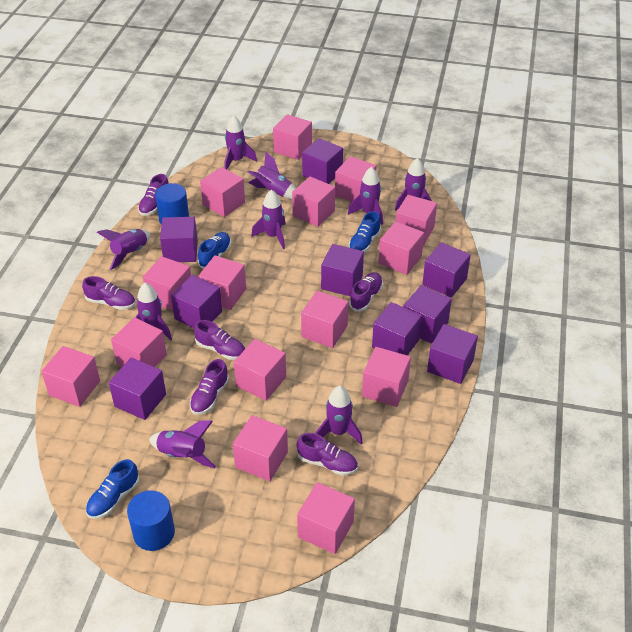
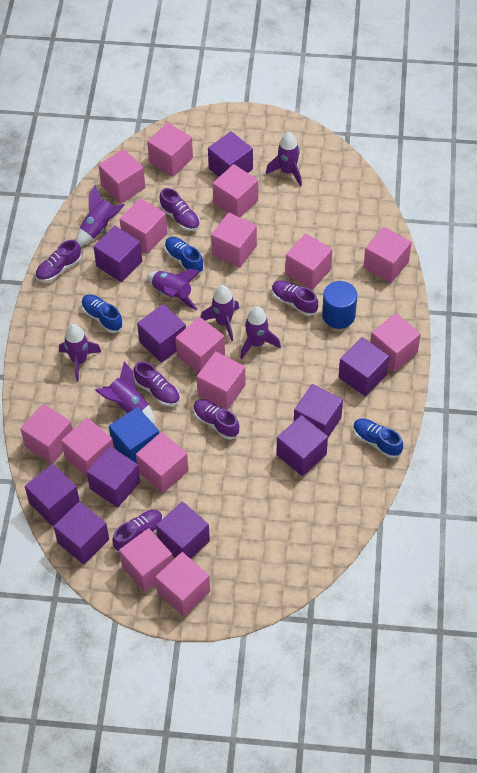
blue cube: 0 -> 1
blue cylinder: 2 -> 1
purple cube: 9 -> 10
purple rocket: 9 -> 7

